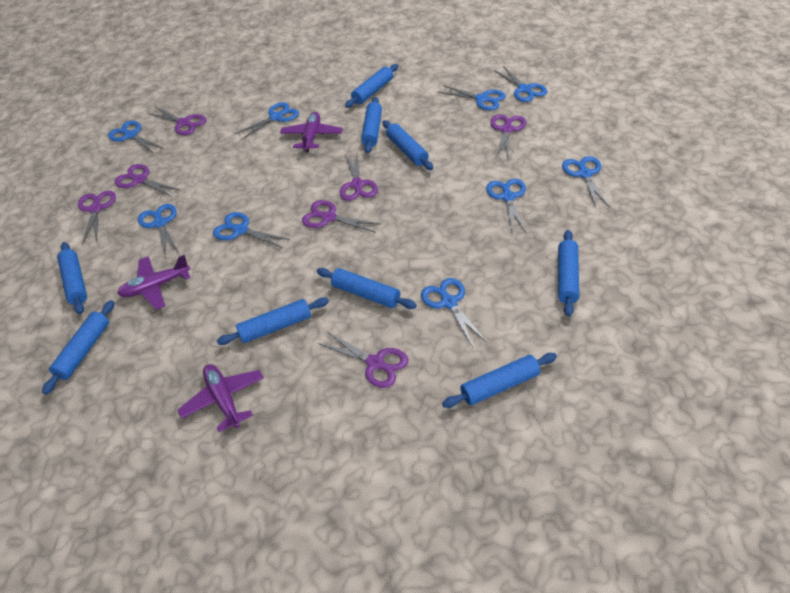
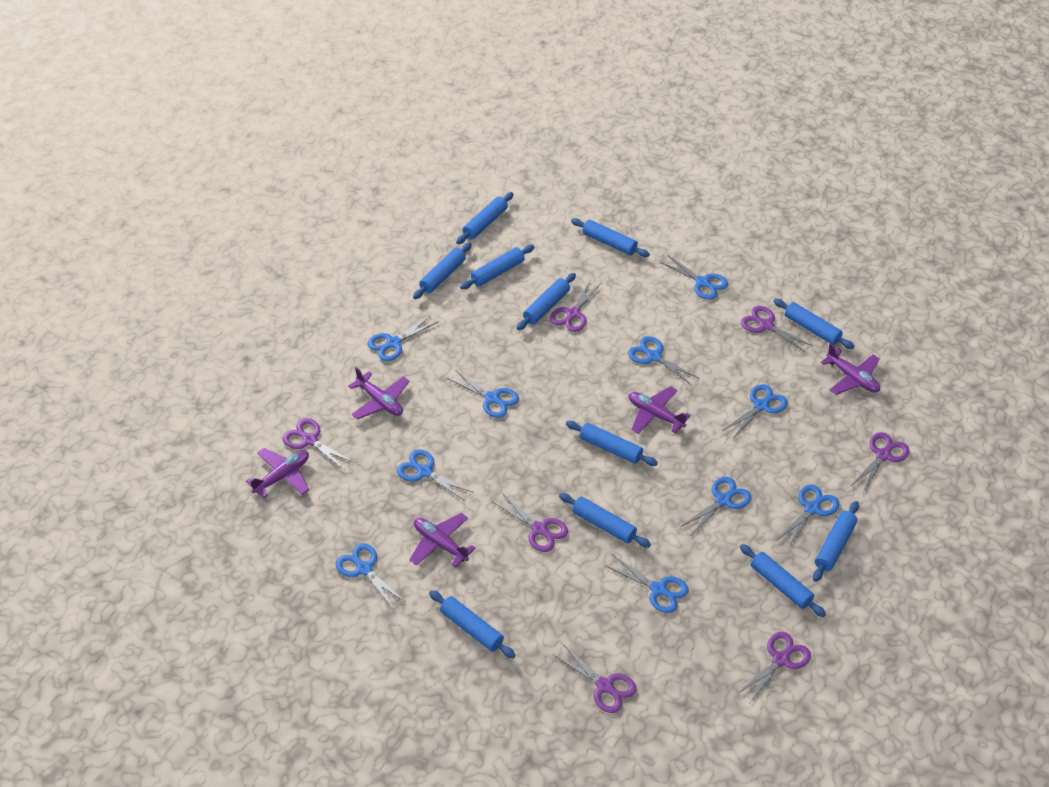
blue rolling pin: 9 -> 11
blue scissors: 9 -> 10
purple plane: 3 -> 5

